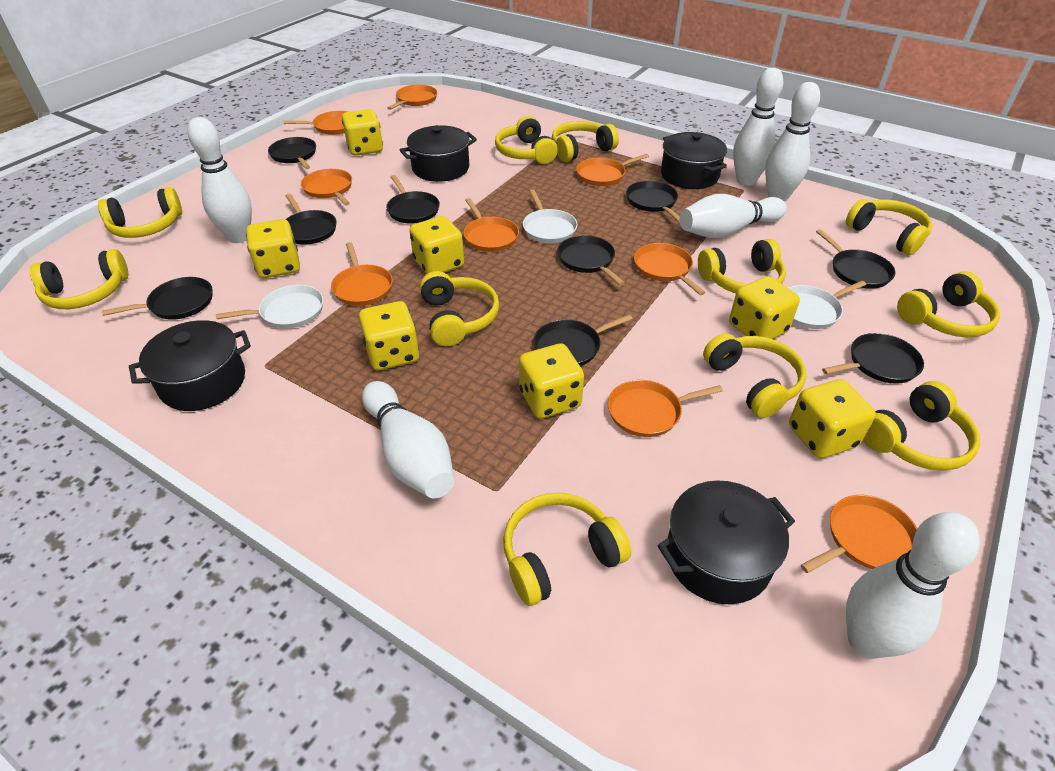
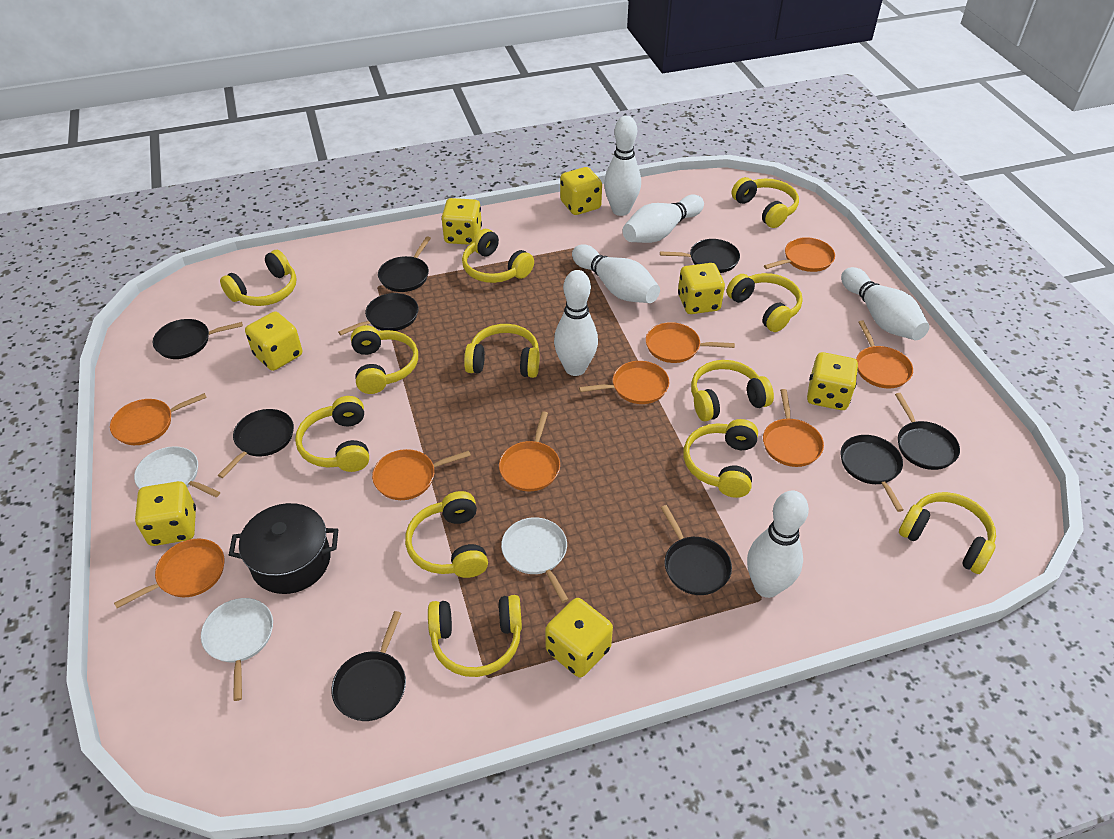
black pot: 4 -> 1
yellow headphones: 11 -> 12

